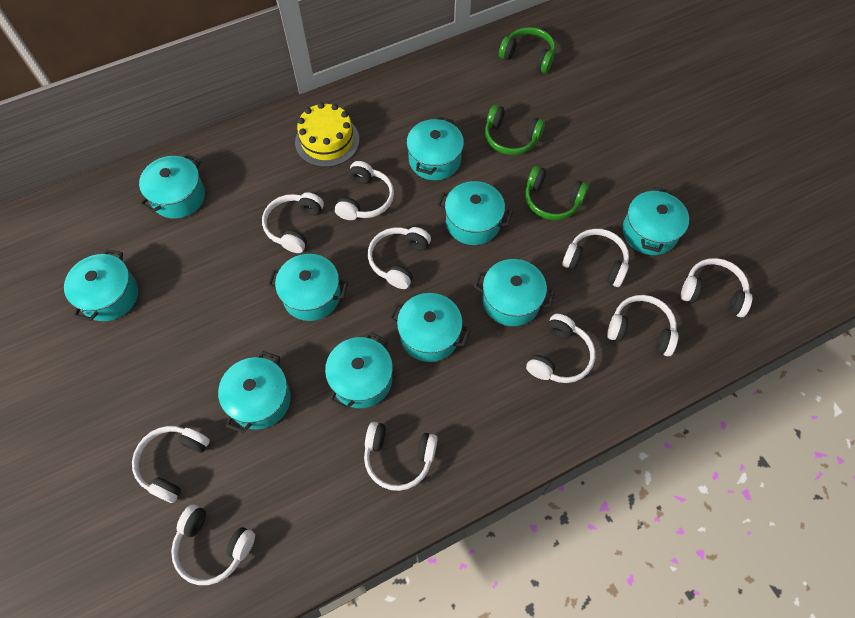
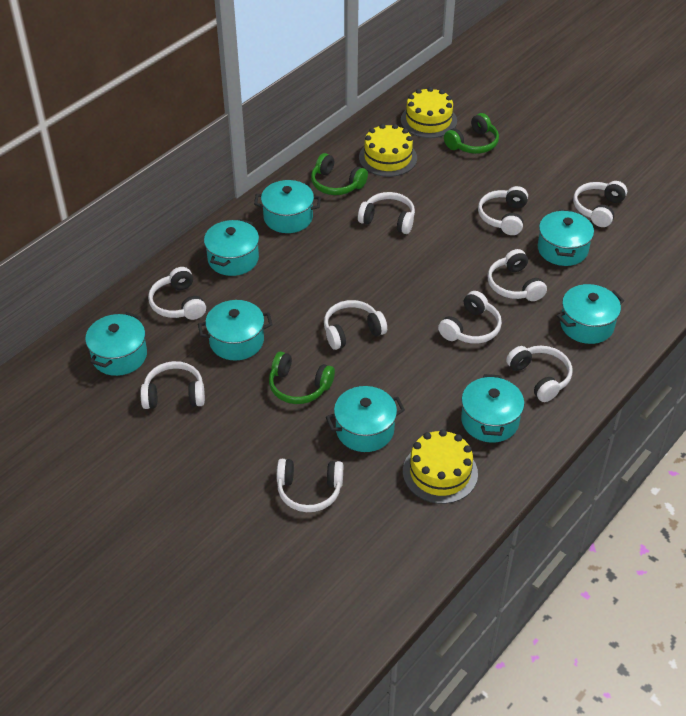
turquoise pot: 10 -> 8
yellow cake: 1 -> 3

